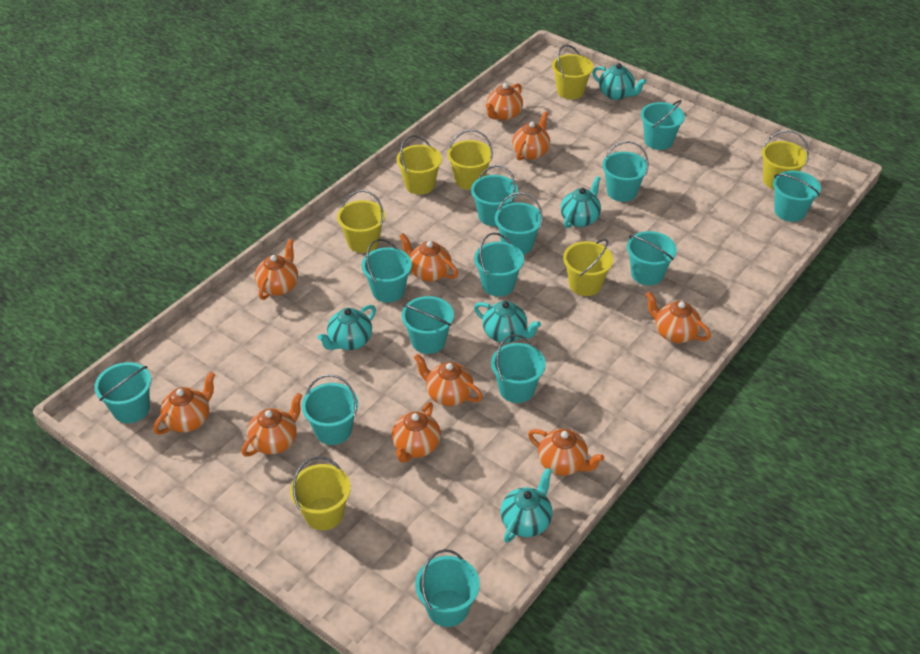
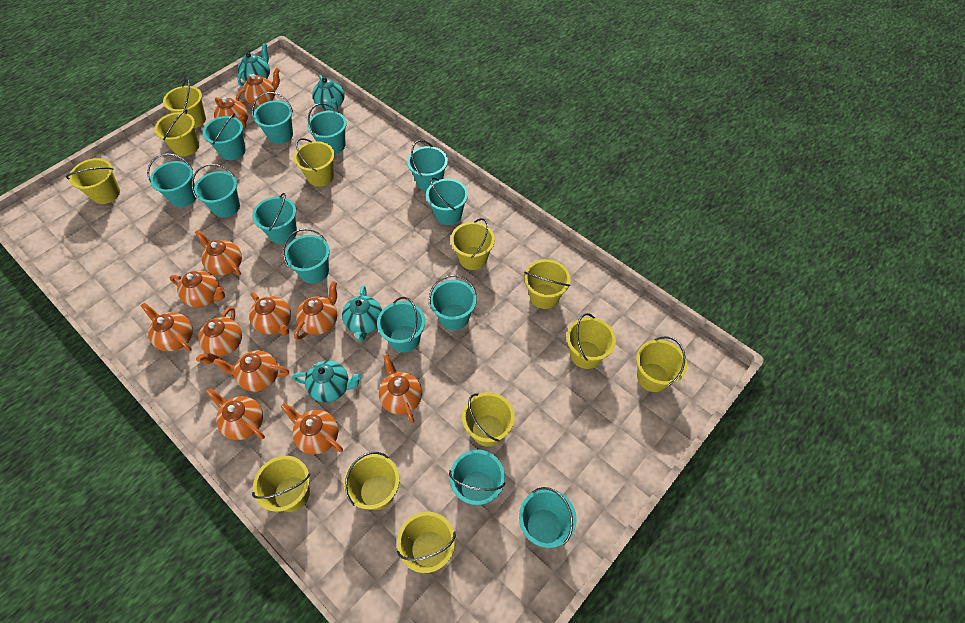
orange teapot: 10 -> 12
turquoise teapot: 5 -> 4
yellow bucket: 7 -> 12

